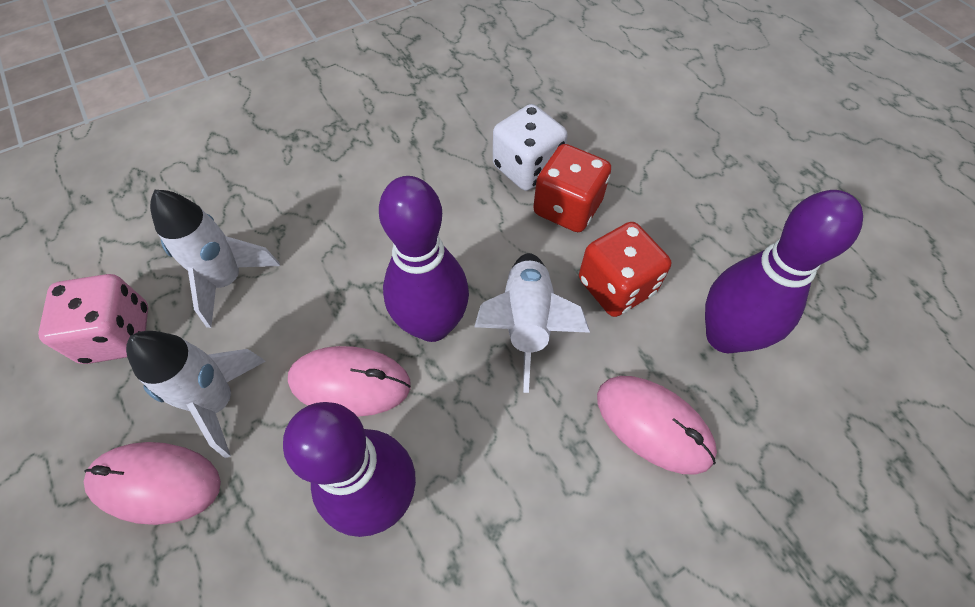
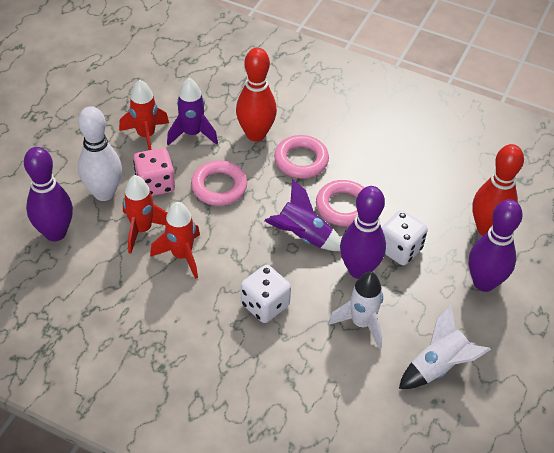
pink mouse: 3 -> 0
pink ring: 0 -> 3
purple rocket: 0 -> 2
red bowling pin: 0 -> 2
red dice: 2 -> 0
red rocket: 0 -> 3
white bowling pin: 0 -> 1
white dice: 1 -> 2
white rocket: 3 -> 2

